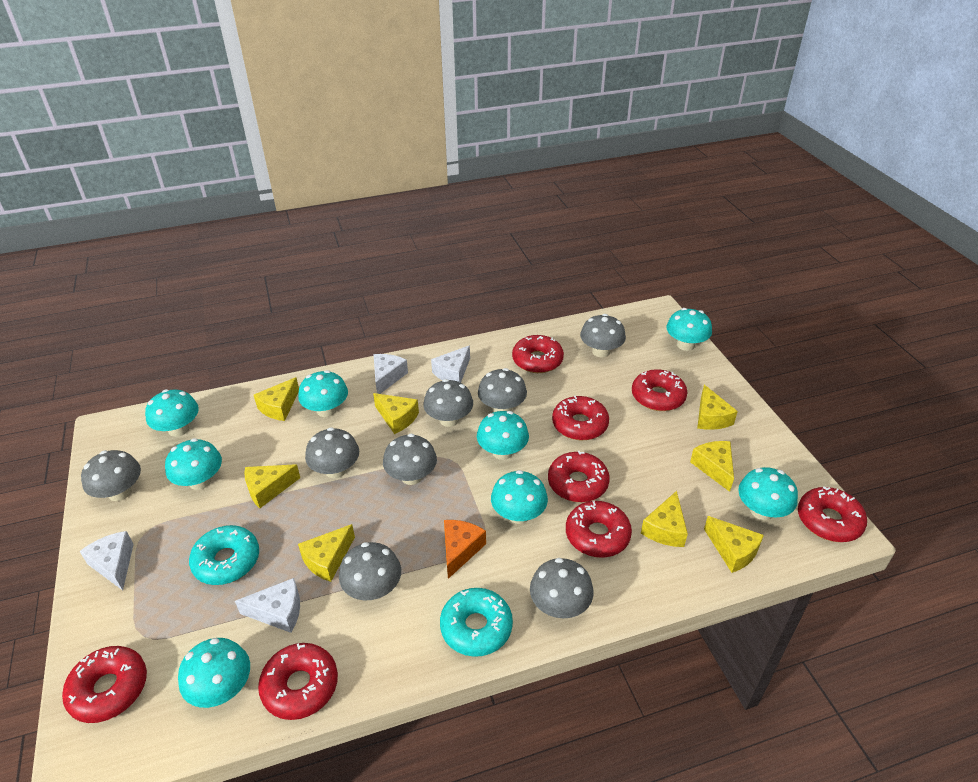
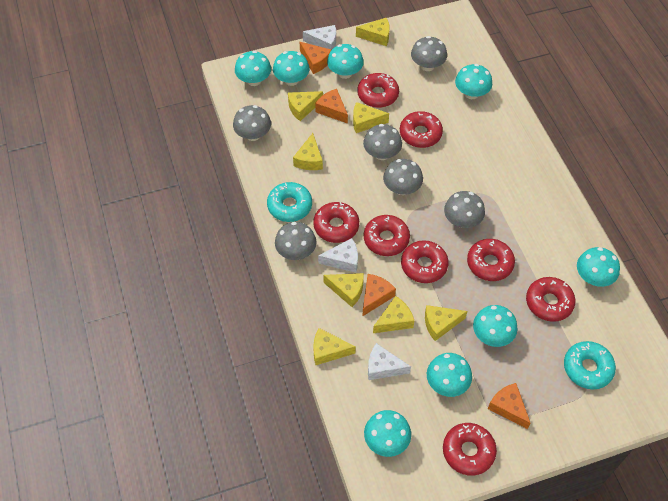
grey mushroom: 8 -> 6
orange cheese: 1 -> 4
white cheese: 4 -> 3

